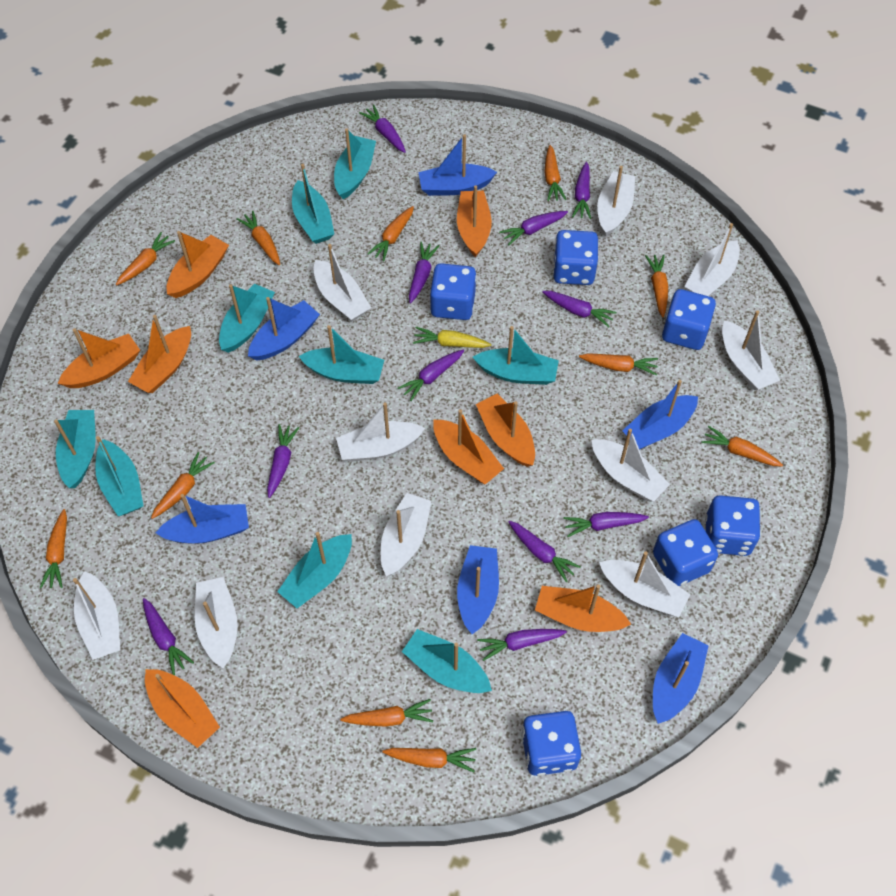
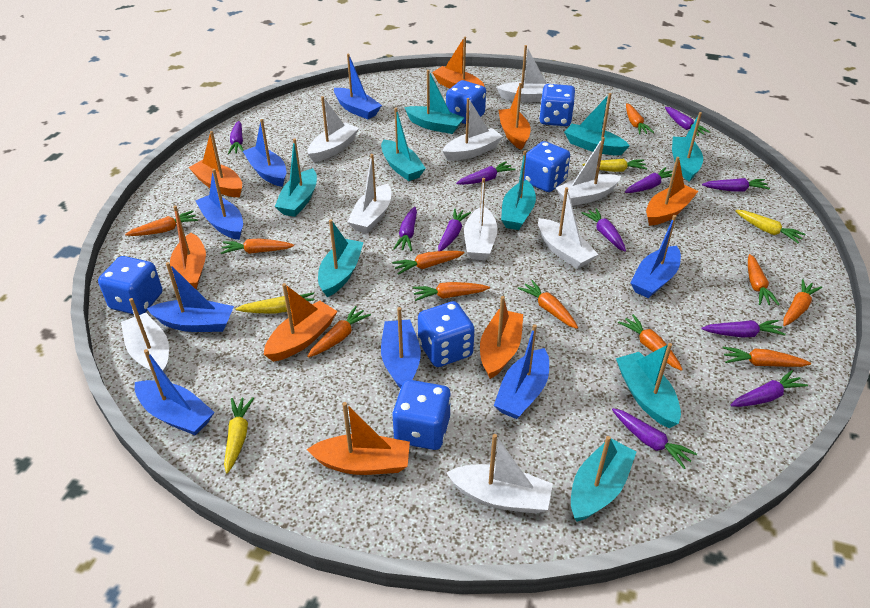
blue boat: 6 -> 8
white boat: 10 -> 9
yellow carrot: 1 -> 4

